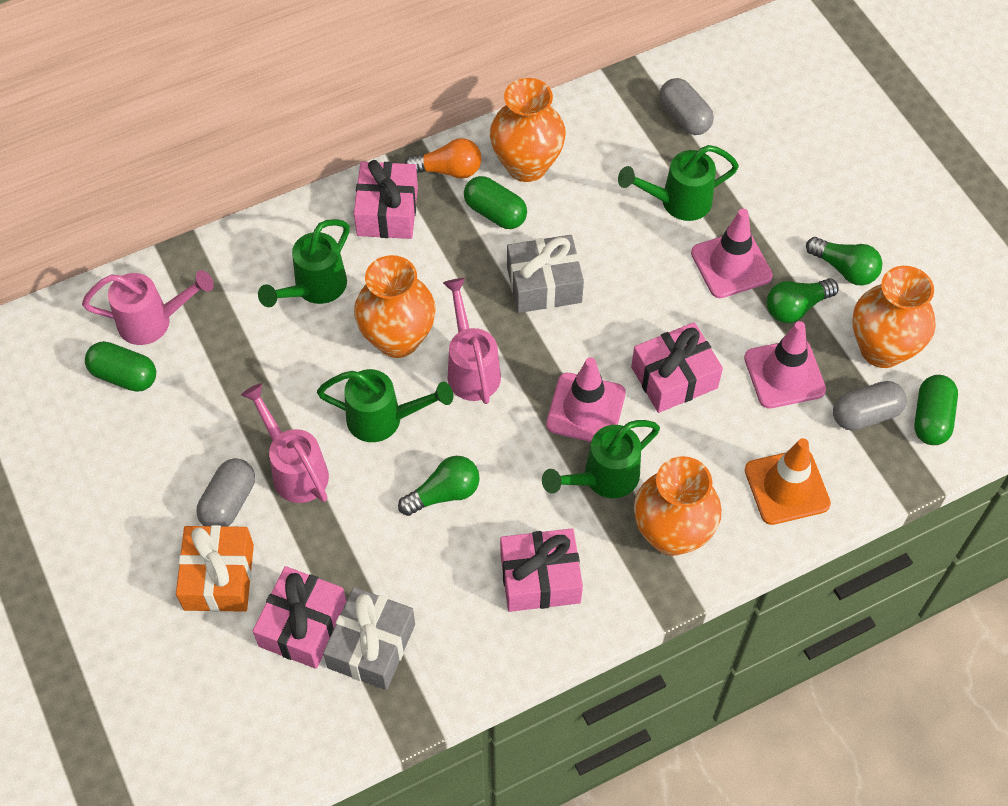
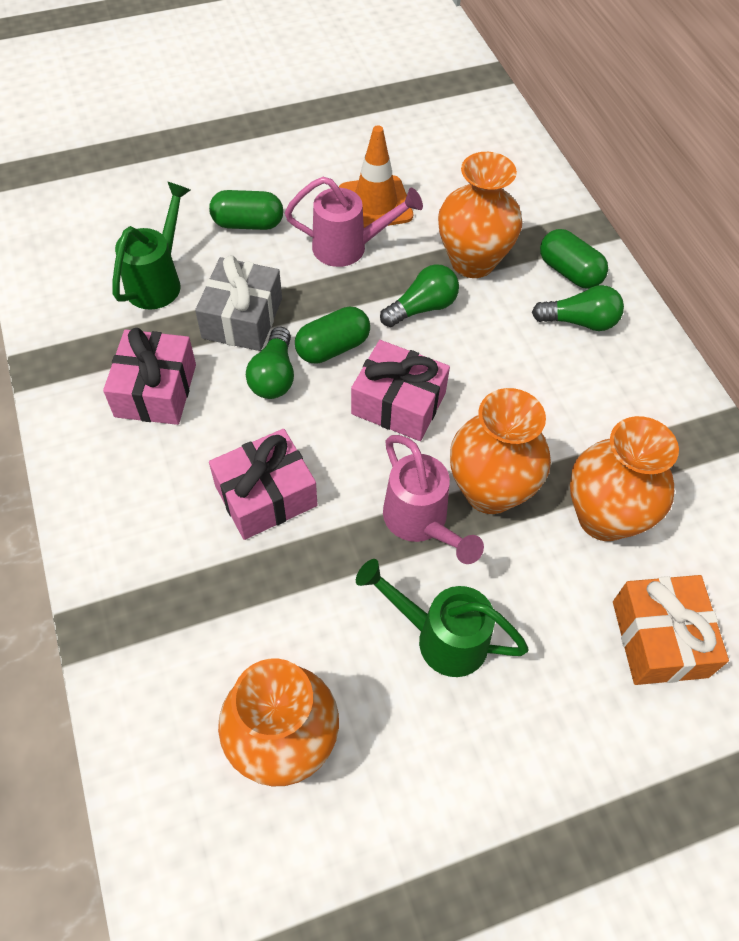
green watering can: 4 -> 2
grey capsule: 3 -> 0
grey gift: 2 -> 1
orange light bulb: 1 -> 0
pink gift: 4 -> 3
pink traffic cone: 3 -> 0
pink watering can: 3 -> 2

